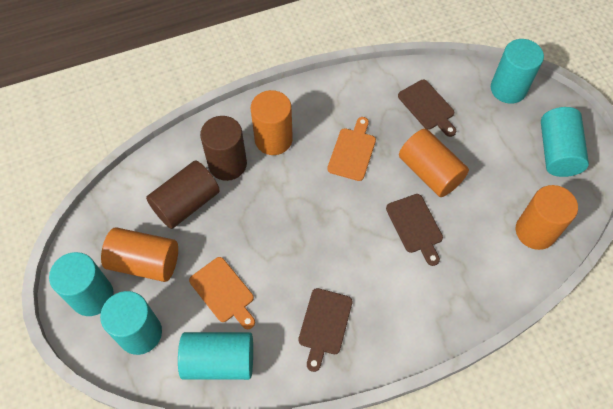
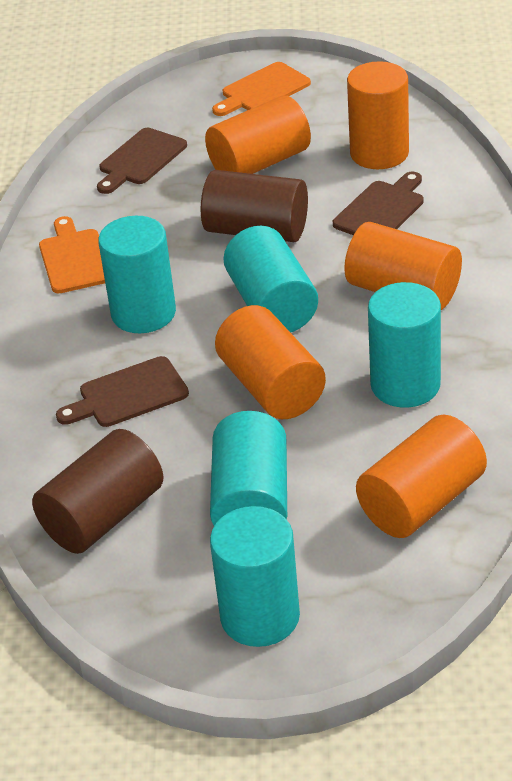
orange cylinder: 4 -> 5

